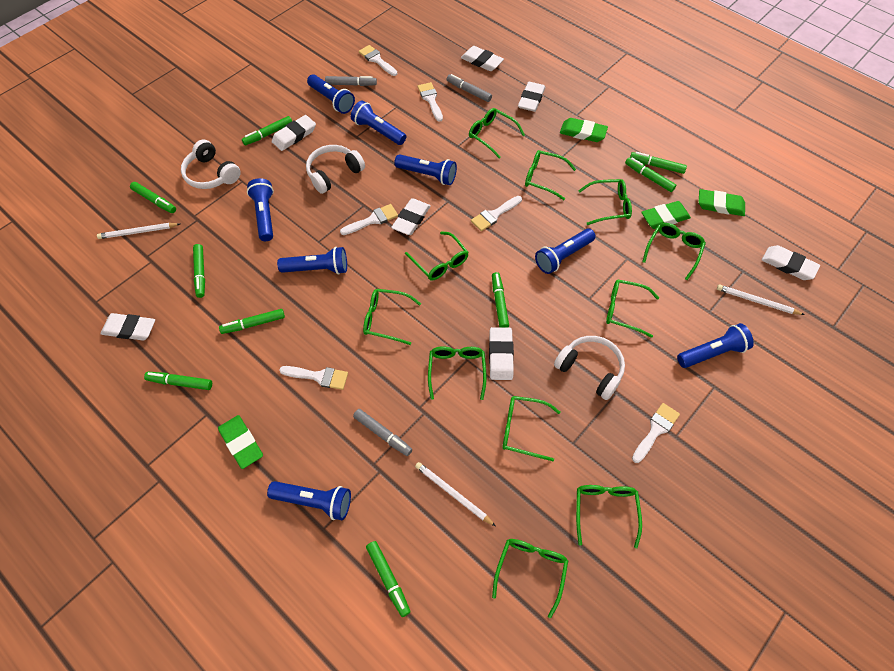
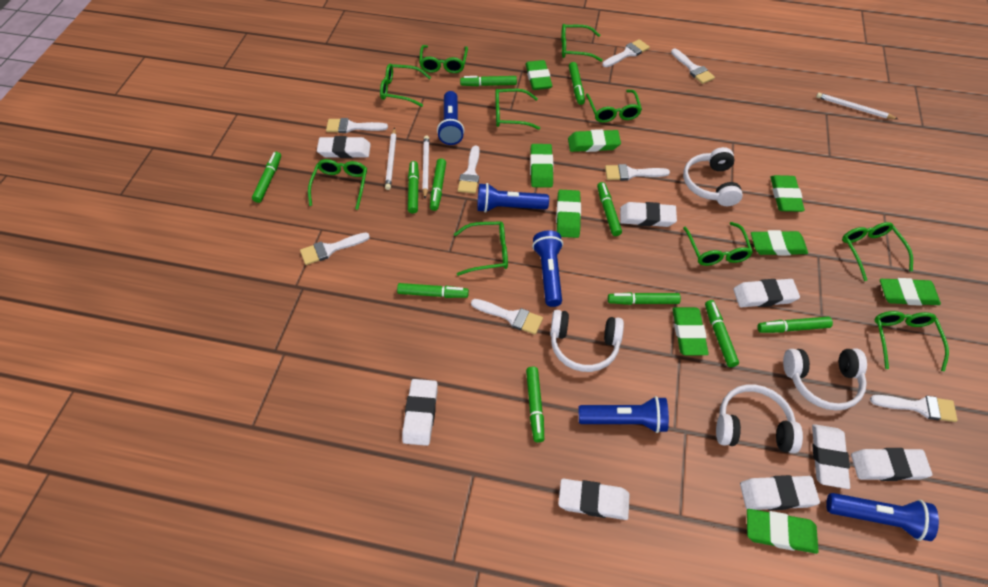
blue flashlight: 8 -> 5
green eraser: 4 -> 9
green glasses: 11 -> 10
green marker: 9 -> 11
grey marker: 3 -> 0
white brush: 6 -> 8
white eraser: 7 -> 8
white headphones: 3 -> 4

